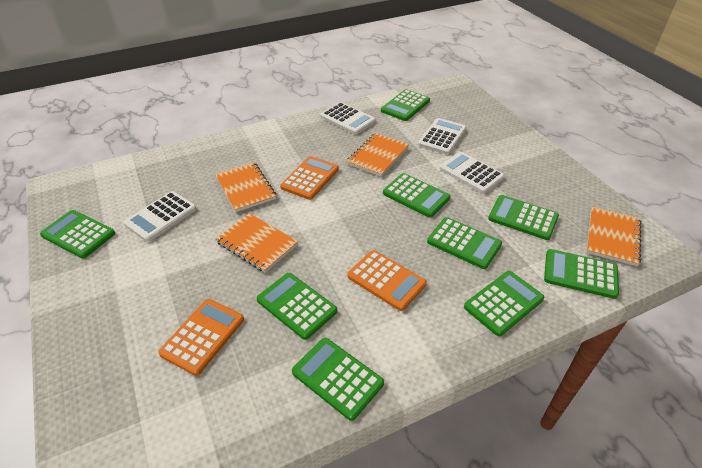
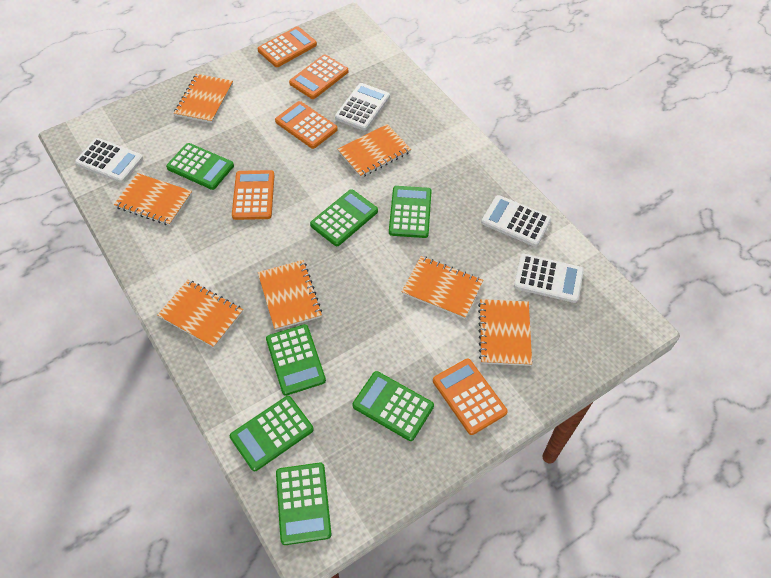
green calculator: 9 -> 7
orange calculator: 3 -> 5
orange notebook: 4 -> 7

